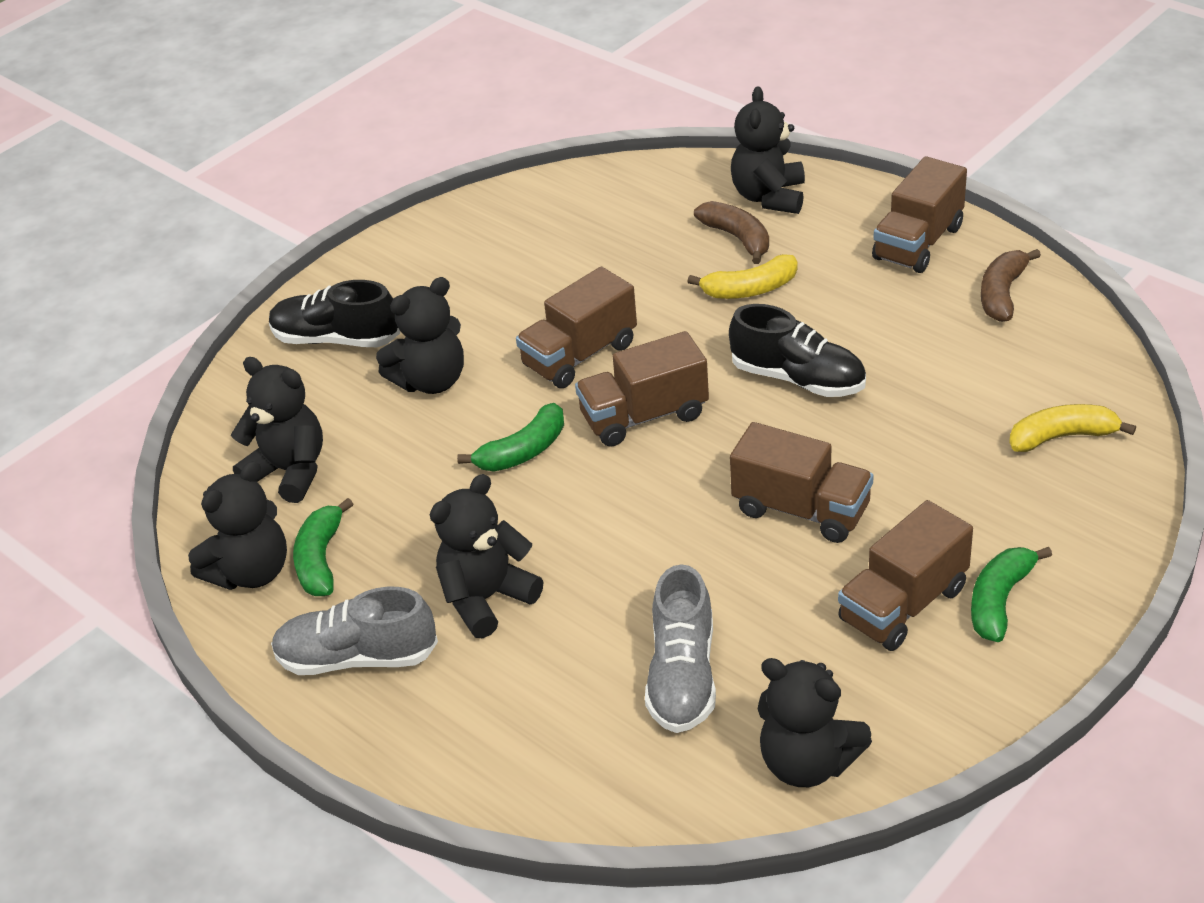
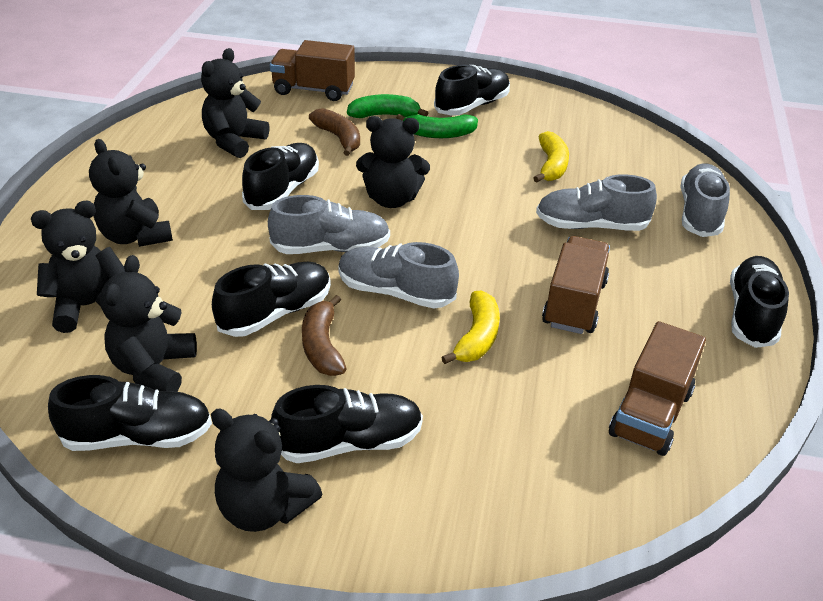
black shoe: 2 -> 6
brown truck: 5 -> 3
green banana: 3 -> 2
grey shoe: 2 -> 4

